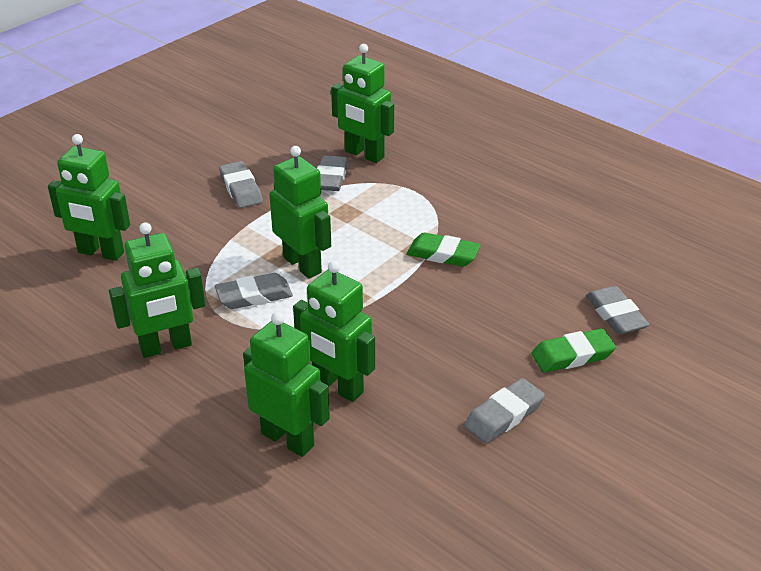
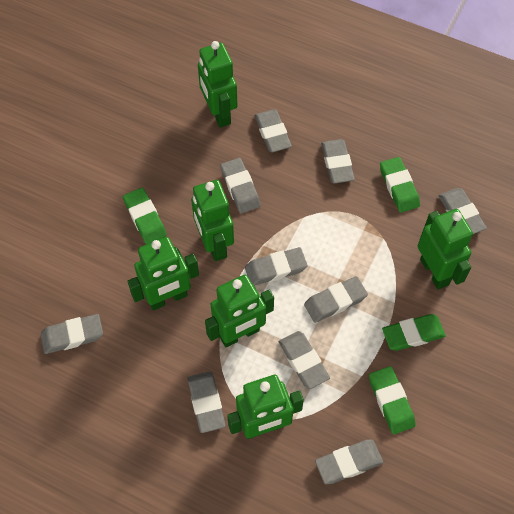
green eraser: 2 -> 4
grey eraser: 5 -> 10

